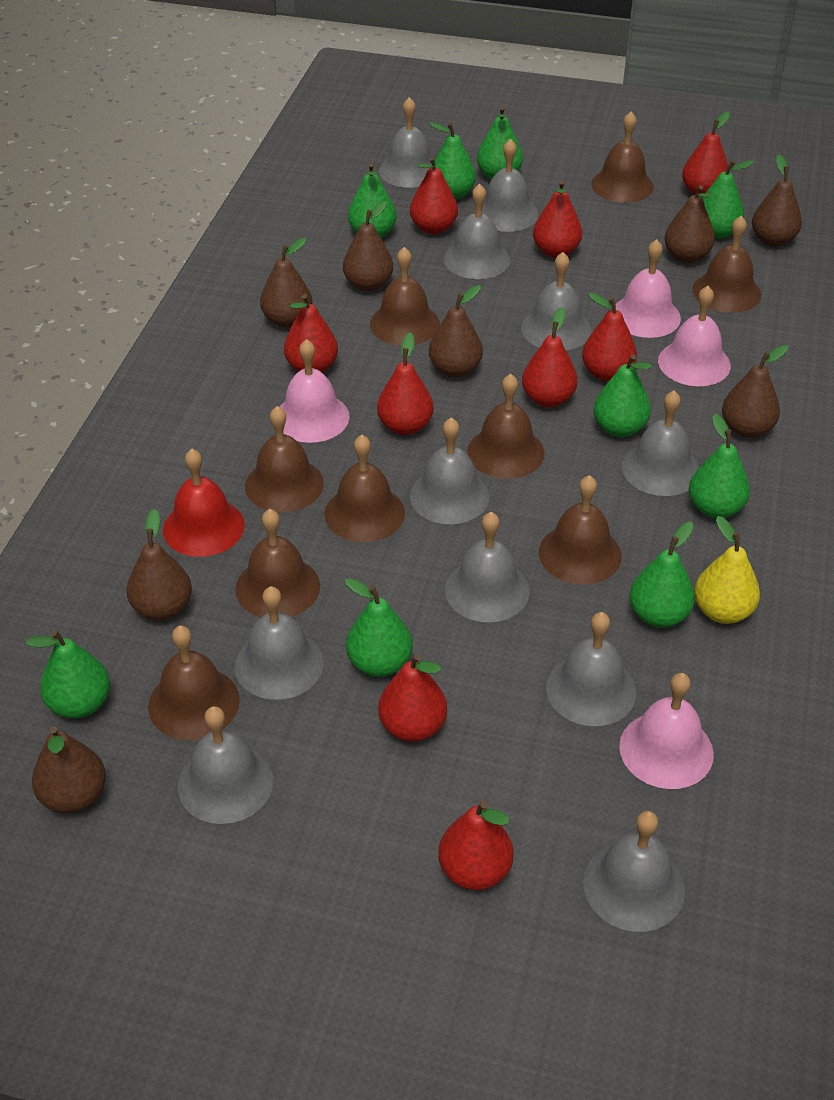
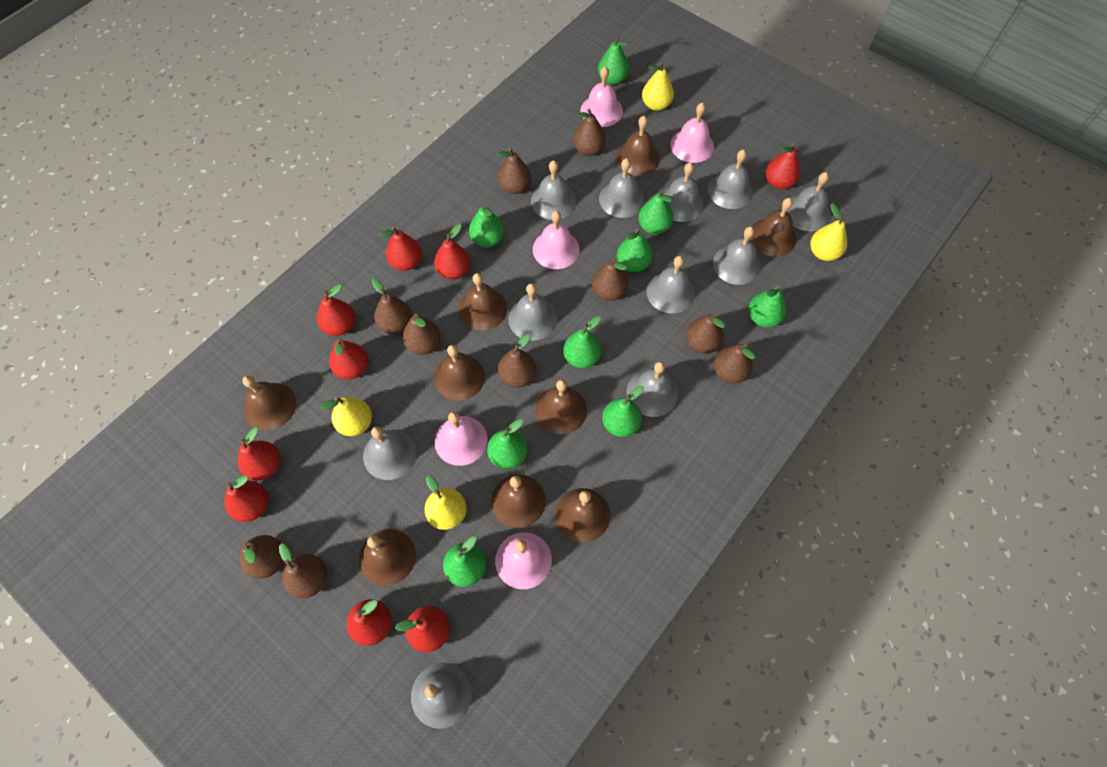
brown pear: 8 -> 10
pink bell: 4 -> 5
red bell: 1 -> 0
yellow pear: 1 -> 4

